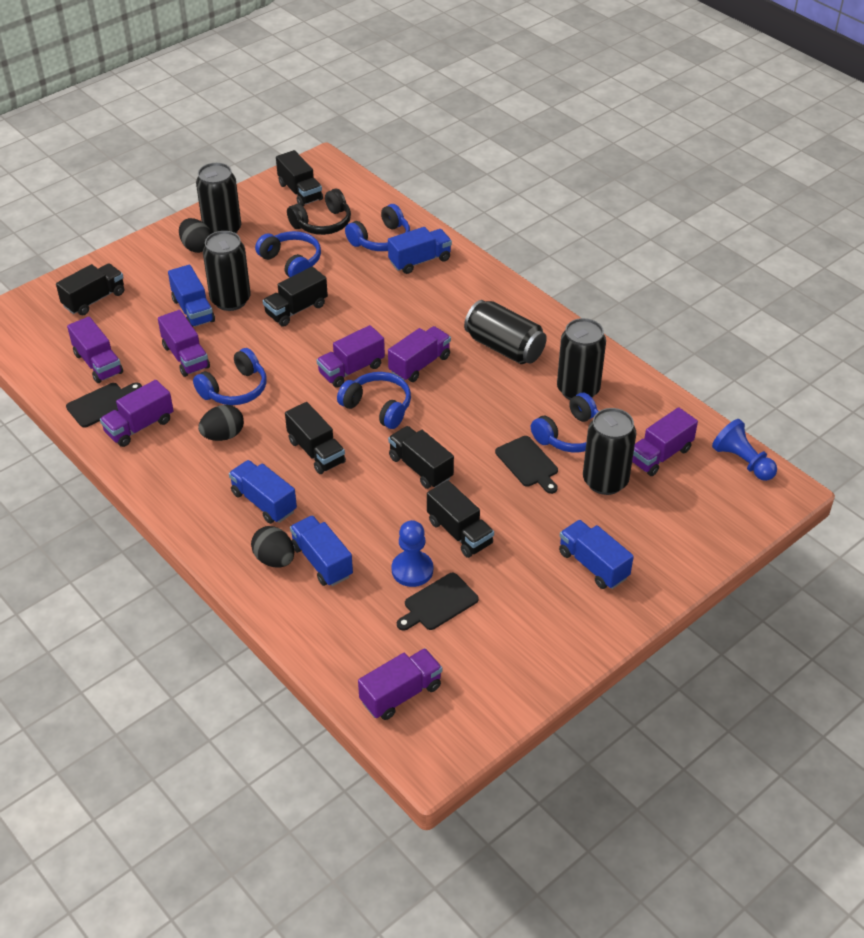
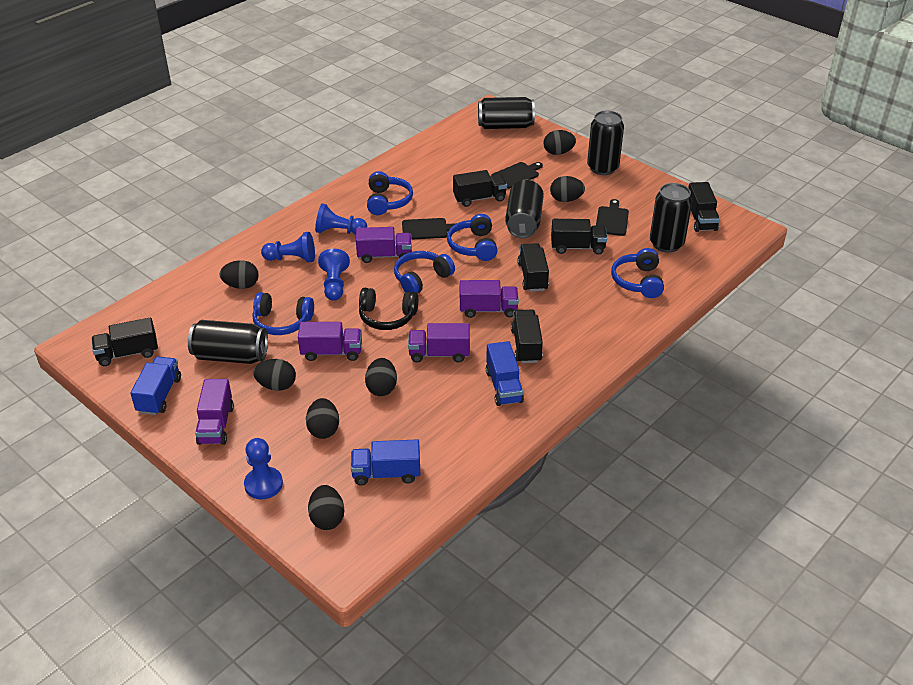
black egg: 3 -> 7
blue pawn: 2 -> 4
blue truck: 5 -> 3
purple truck: 7 -> 5

